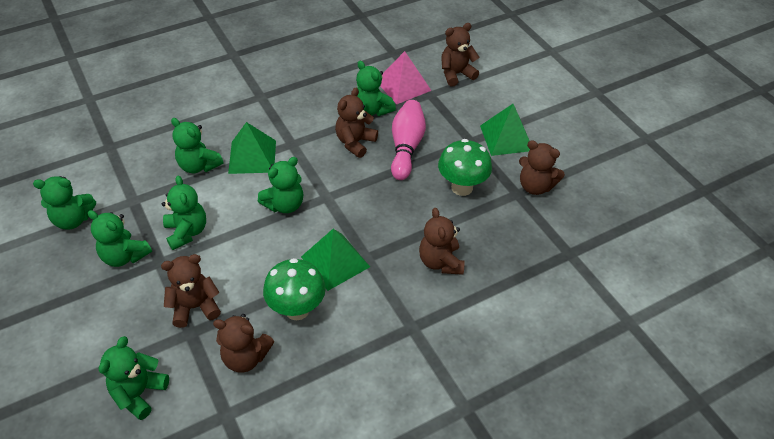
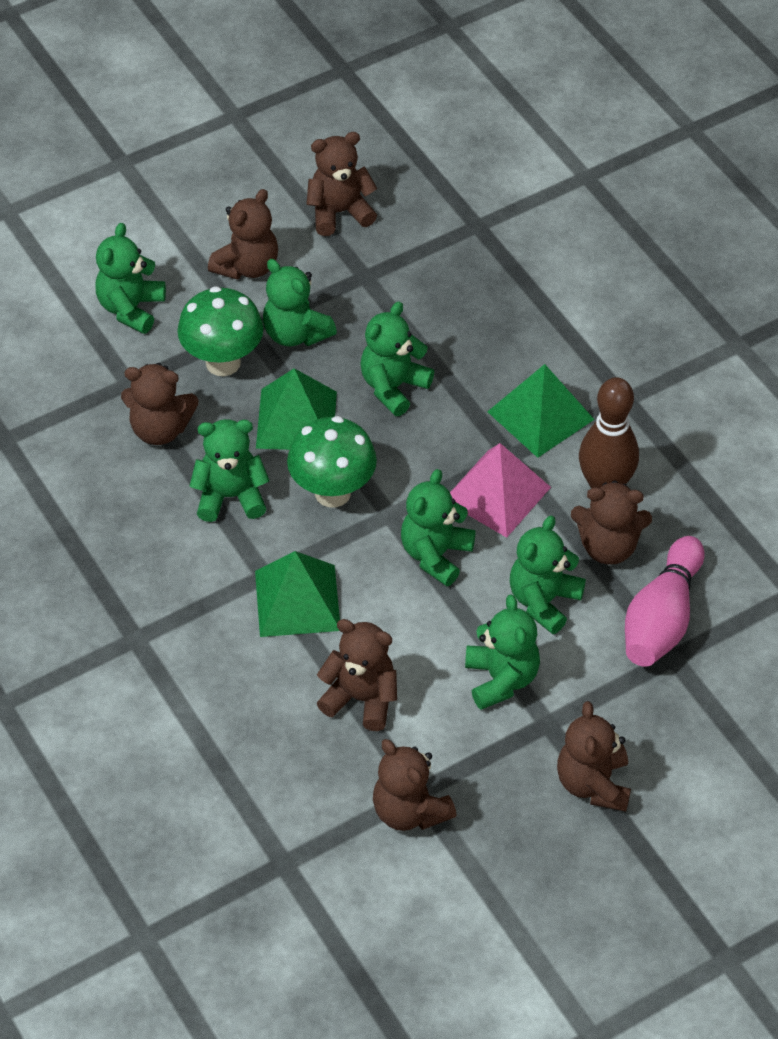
brown bowling pin: 0 -> 1
brown teddy bear: 6 -> 7

